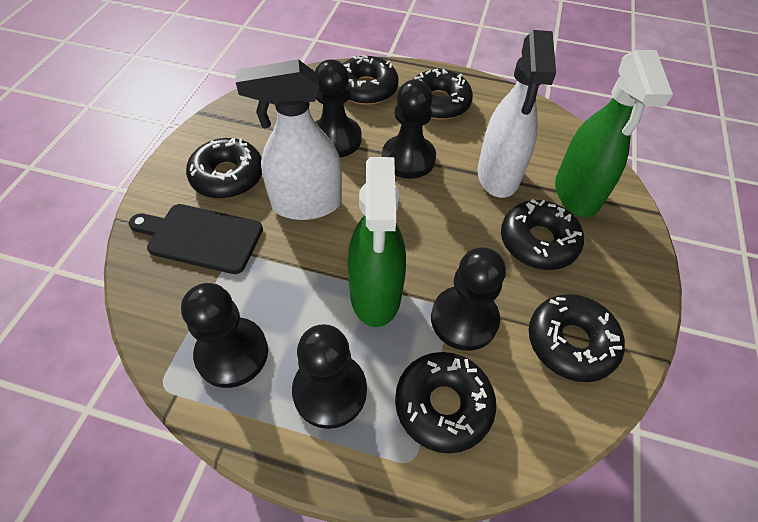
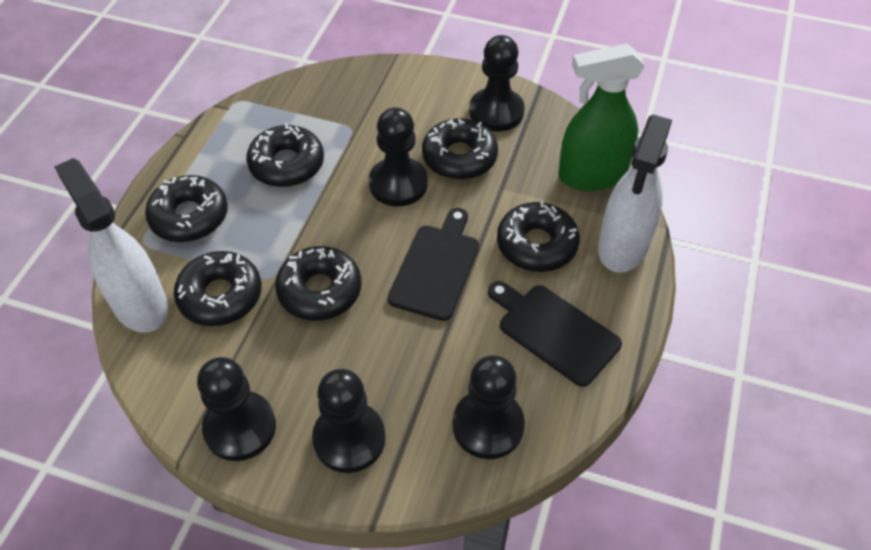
black cutting board: 1 -> 2
green spray bottle: 2 -> 1

